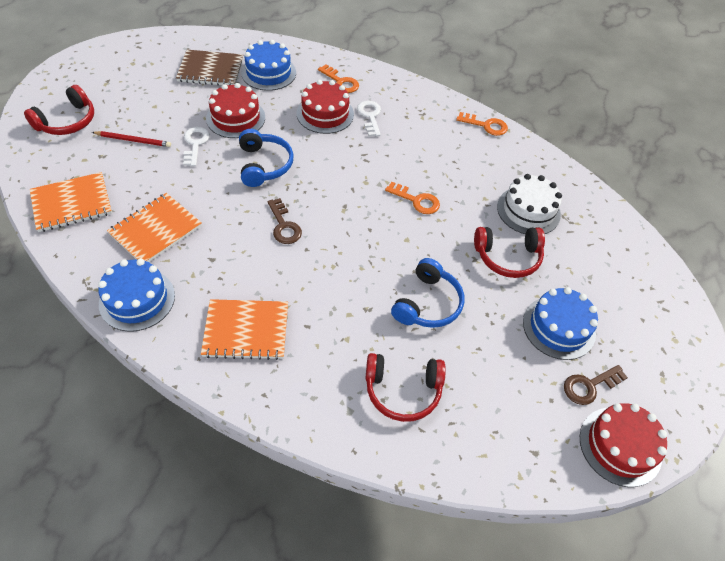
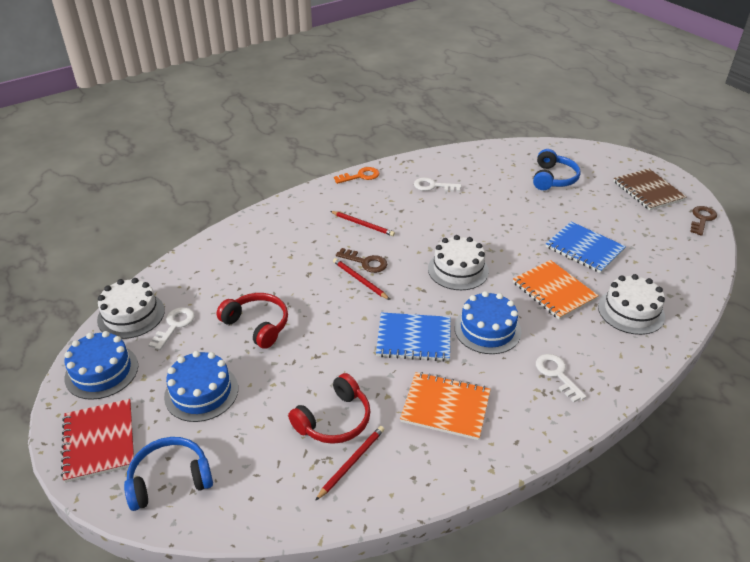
blue notebook: 0 -> 2
orange key: 3 -> 1
orange notebook: 3 -> 2
red cake: 3 -> 0
red headphones: 3 -> 2
red notebook: 0 -> 1
red pencil: 1 -> 3
white cake: 1 -> 3
white key: 2 -> 3

